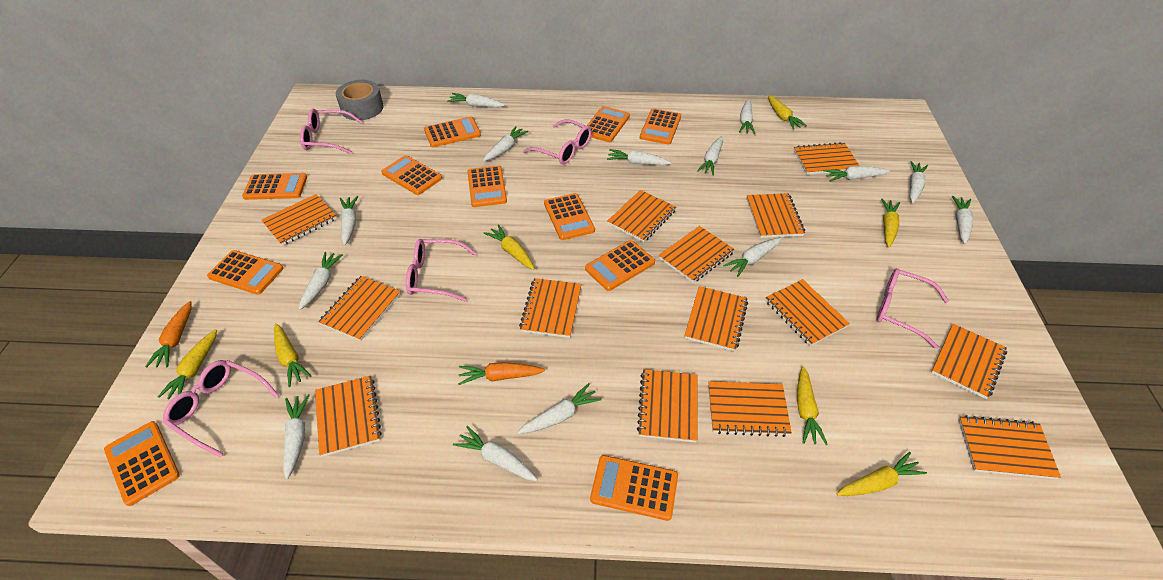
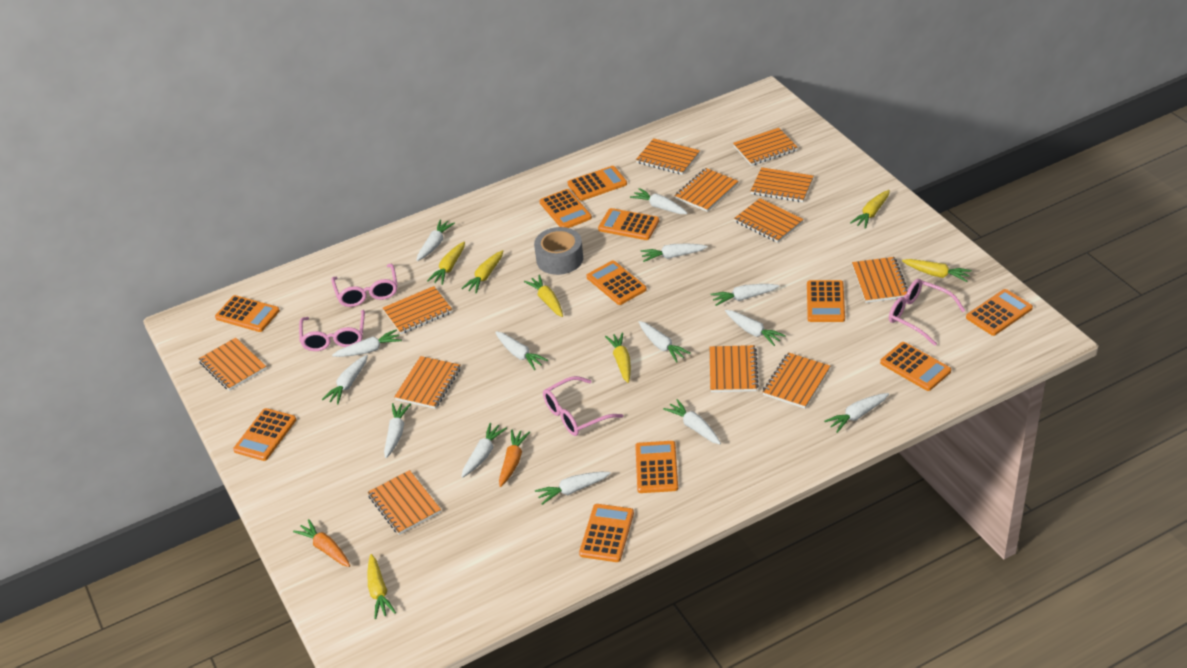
orange notebook: 14 -> 12
pink glasses: 5 -> 4

